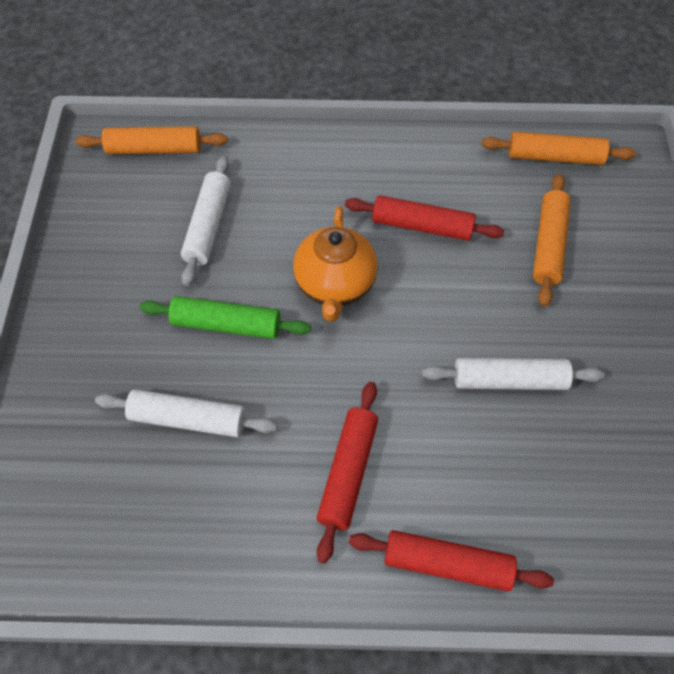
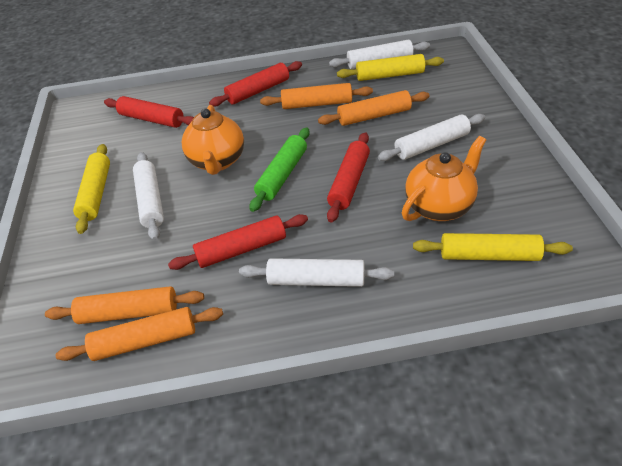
orange rolling pin: 3 -> 4
orange teapot: 1 -> 2
red rolling pin: 3 -> 4
white rolling pin: 3 -> 4
yellow rolling pin: 0 -> 3

